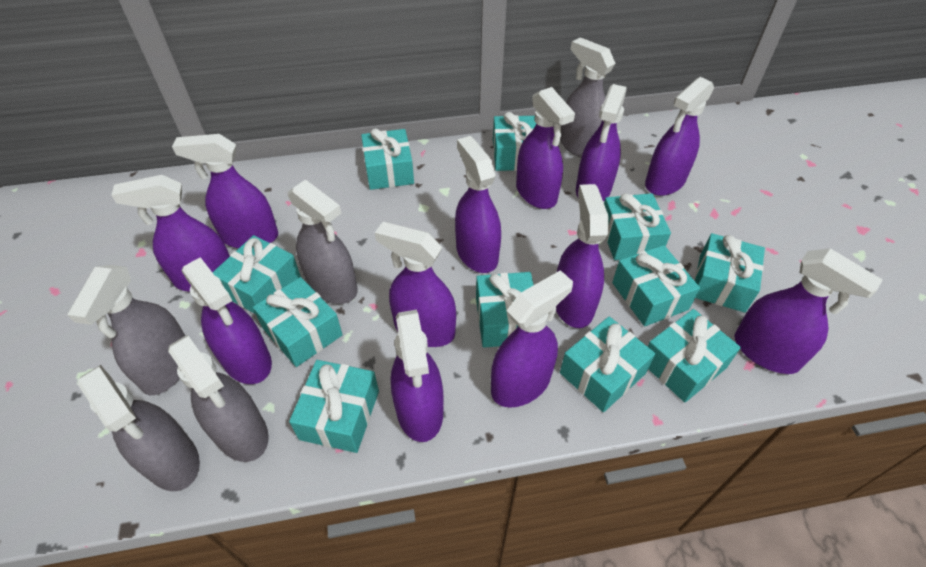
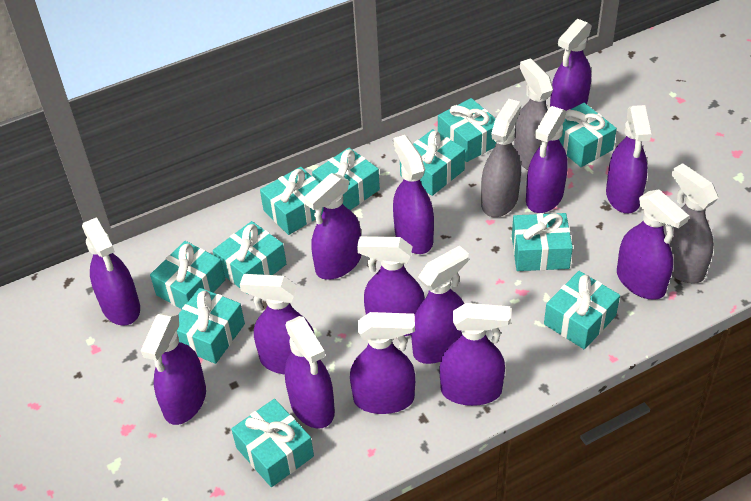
grey spray bottle: 5 -> 3
purple spray bottle: 12 -> 14

